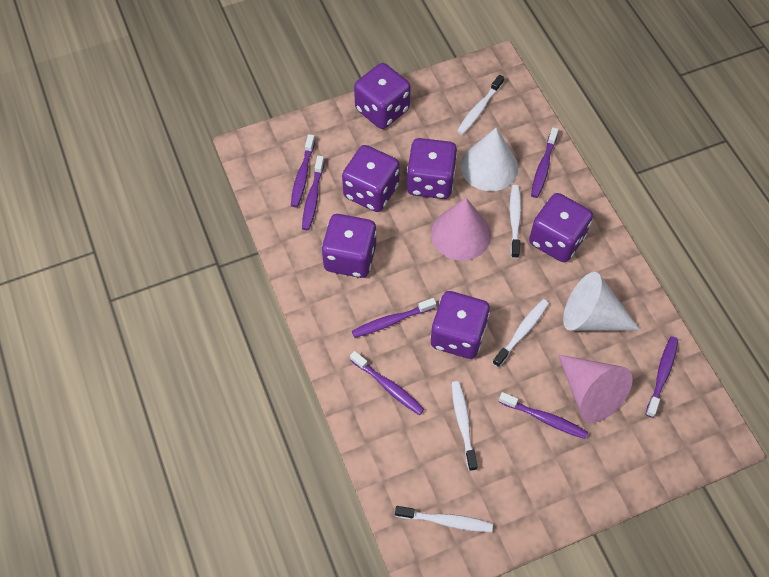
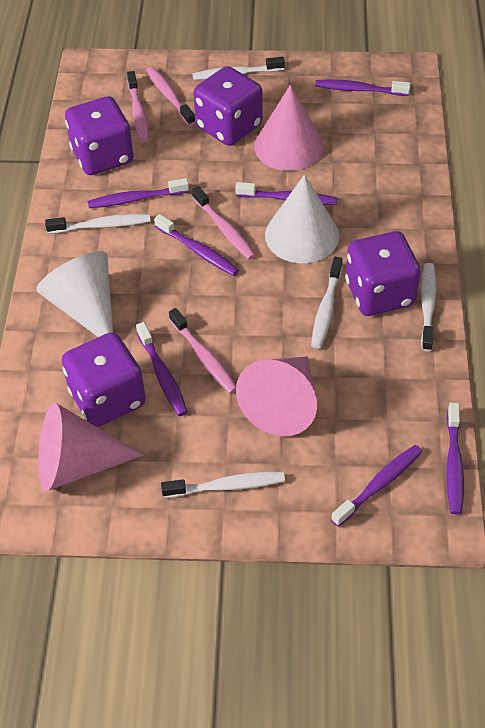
pink cone: 2 -> 3
pink toothbrush: 0 -> 4
purple dice: 6 -> 4

